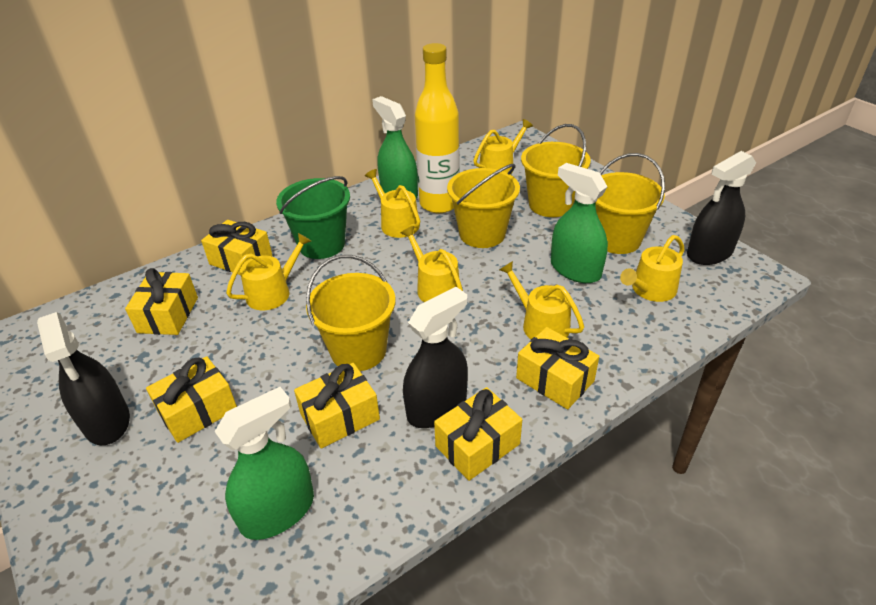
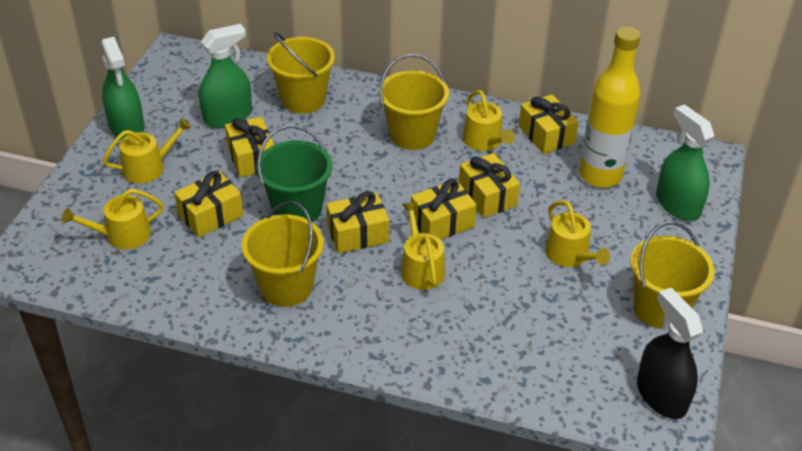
black spray bottle: 3 -> 1
yellow watering can: 6 -> 5

